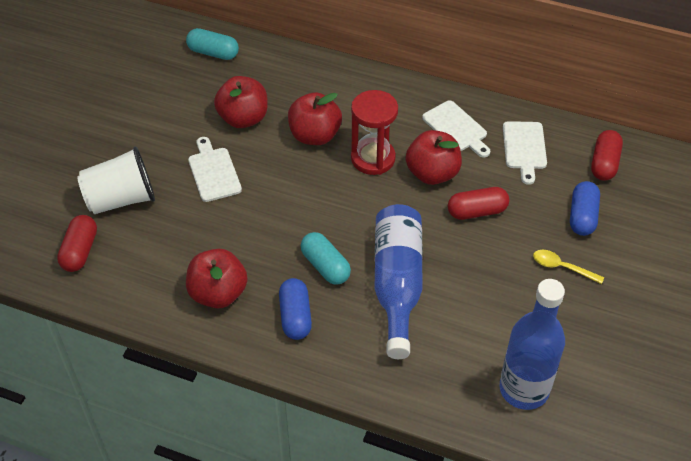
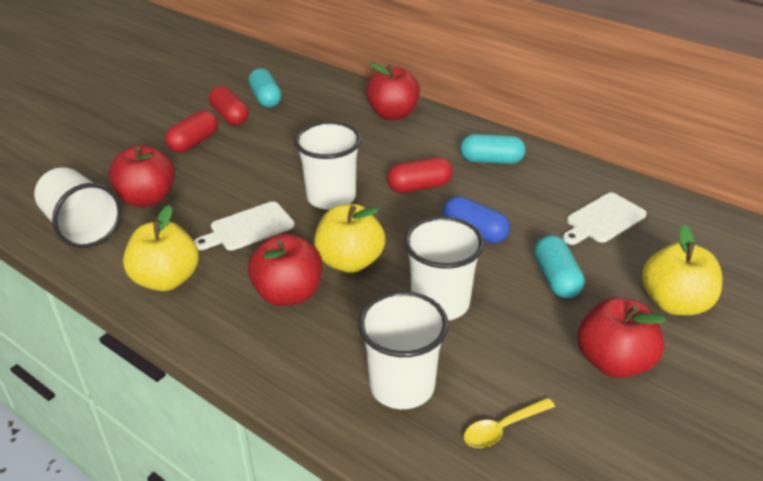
blue bottle: 2 -> 0
blue capsule: 2 -> 1
red hourglass: 1 -> 0
turquoise capsule: 2 -> 3
white cup: 1 -> 4
white cutting board: 3 -> 2
yellow apple: 0 -> 3

